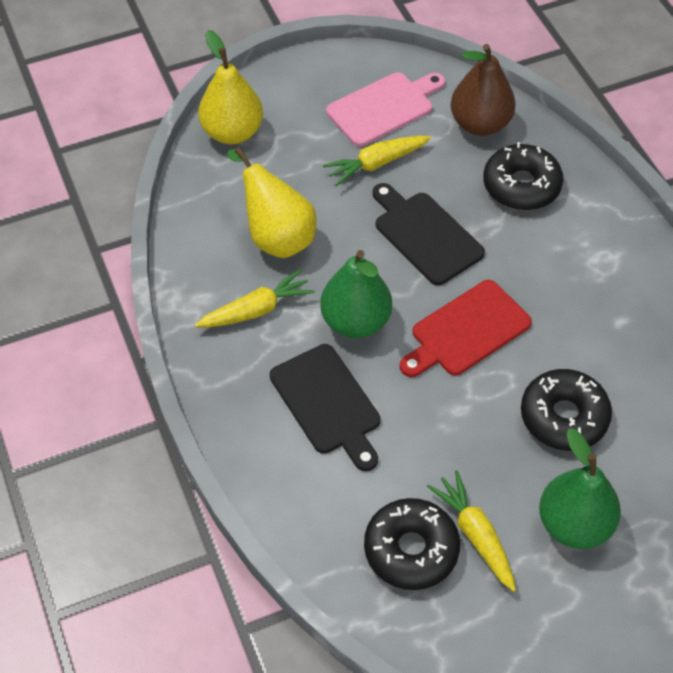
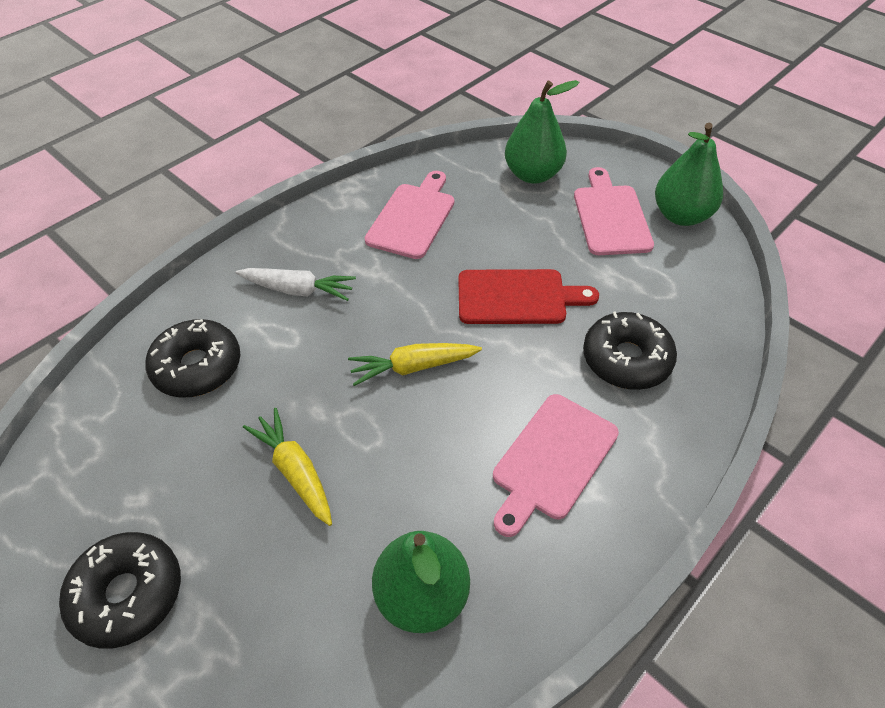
black cutting board: 2 -> 0
brown pear: 1 -> 0
green pear: 2 -> 3
pink cutting board: 1 -> 3
white carrot: 0 -> 1
yellow carrot: 3 -> 2
yellow pear: 2 -> 0

